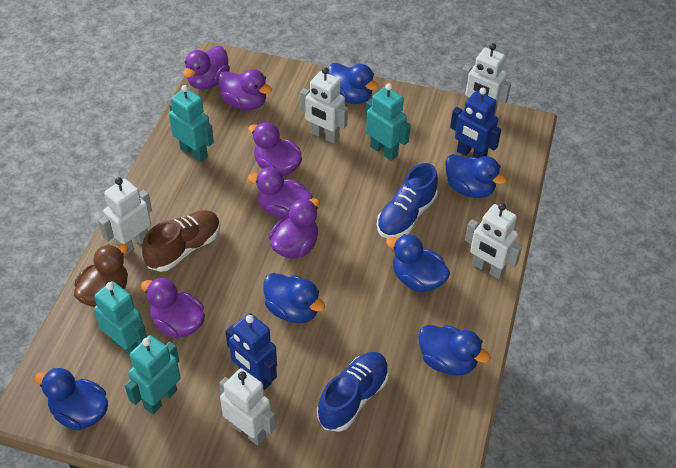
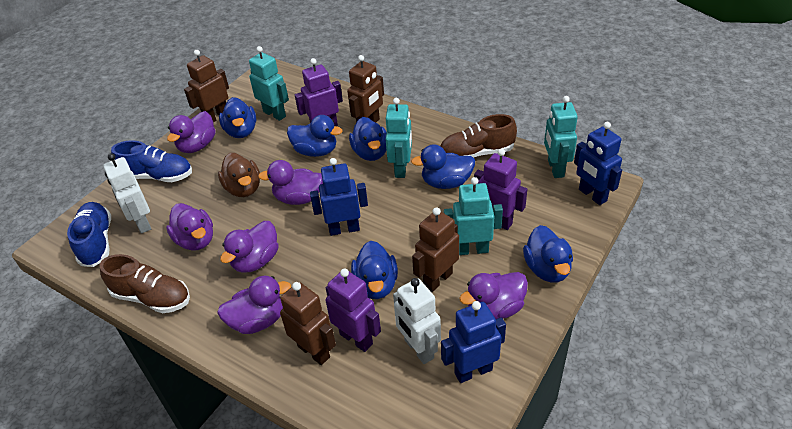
blue robot: 2 -> 3
brown robot: 0 -> 4
brown shoe: 1 -> 2
purple robot: 0 -> 3
white robot: 5 -> 2

